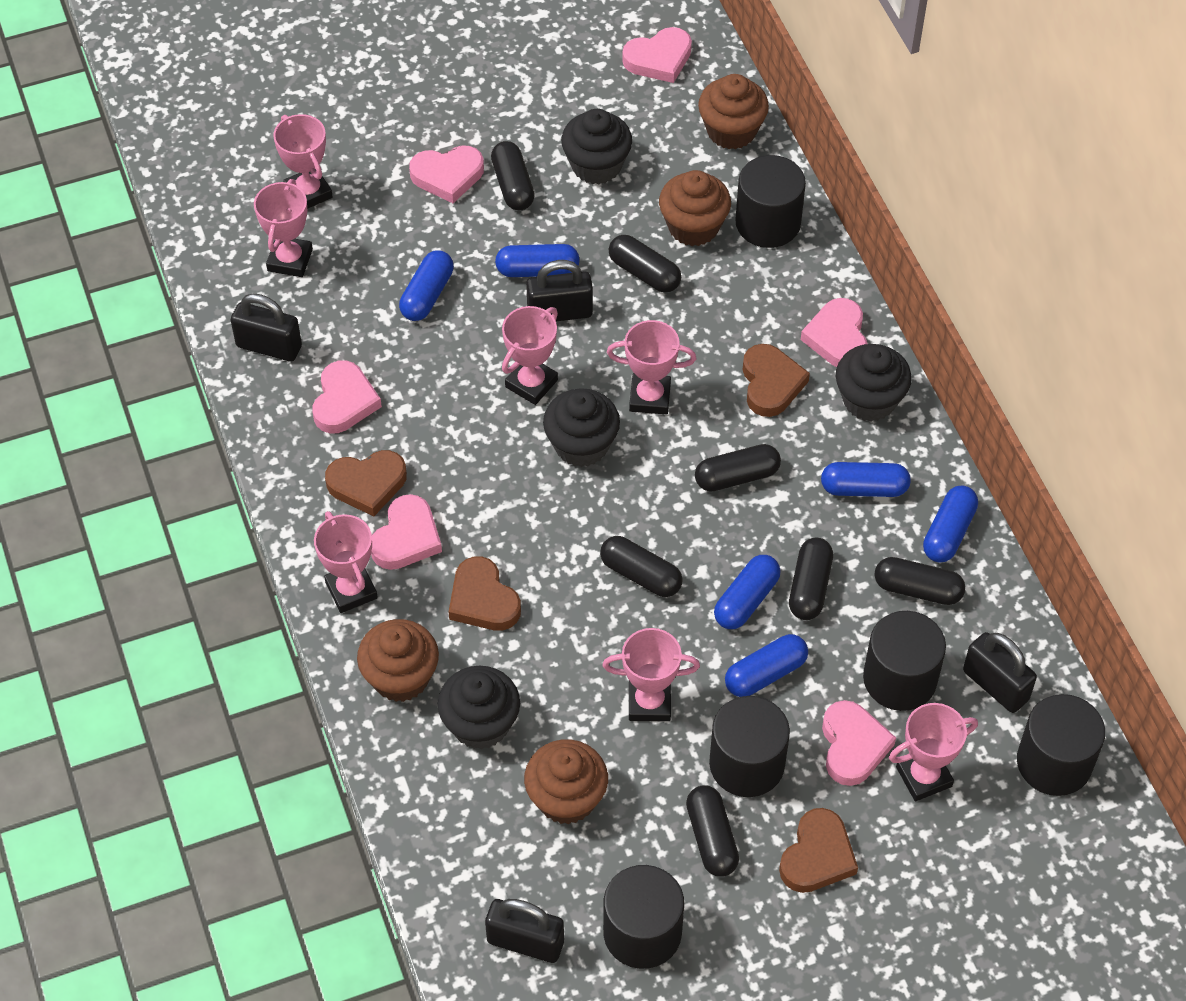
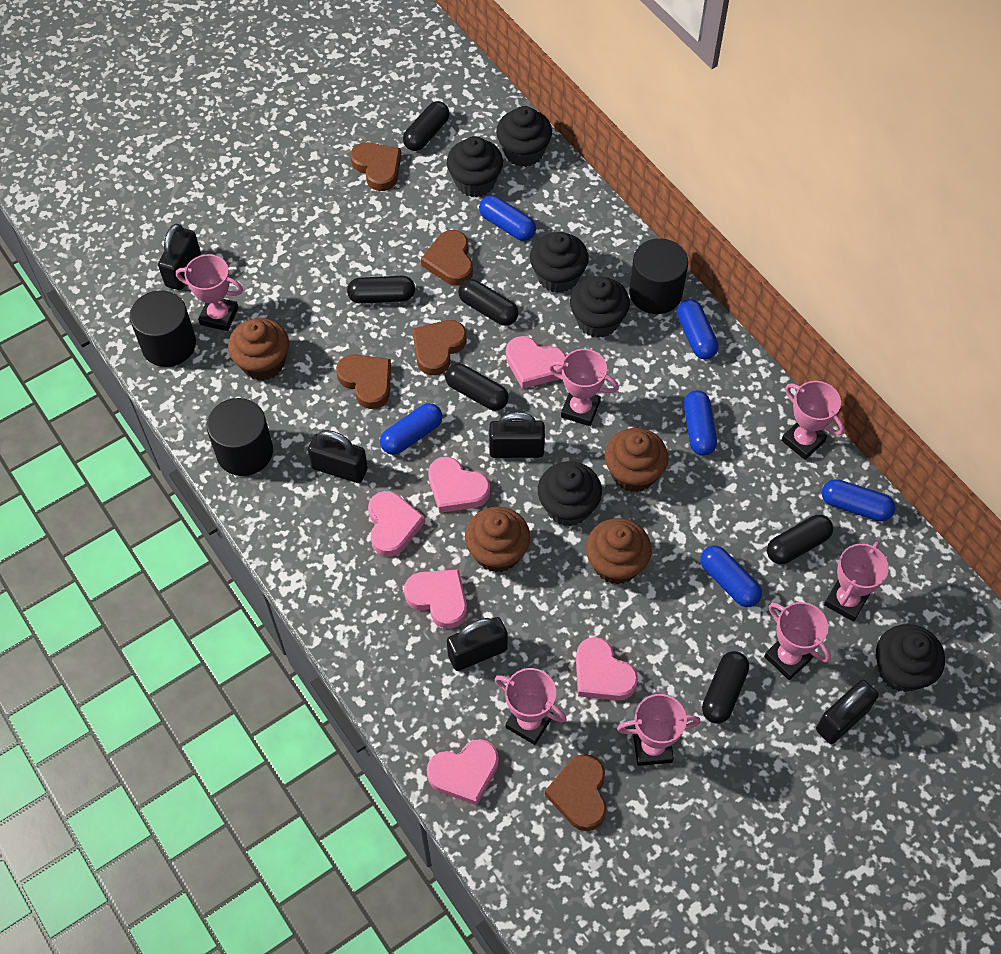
black capsule: 7 -> 6
black cupcake: 4 -> 6
black cylinder: 5 -> 3
black padlock: 4 -> 5
brown heart: 4 -> 5

